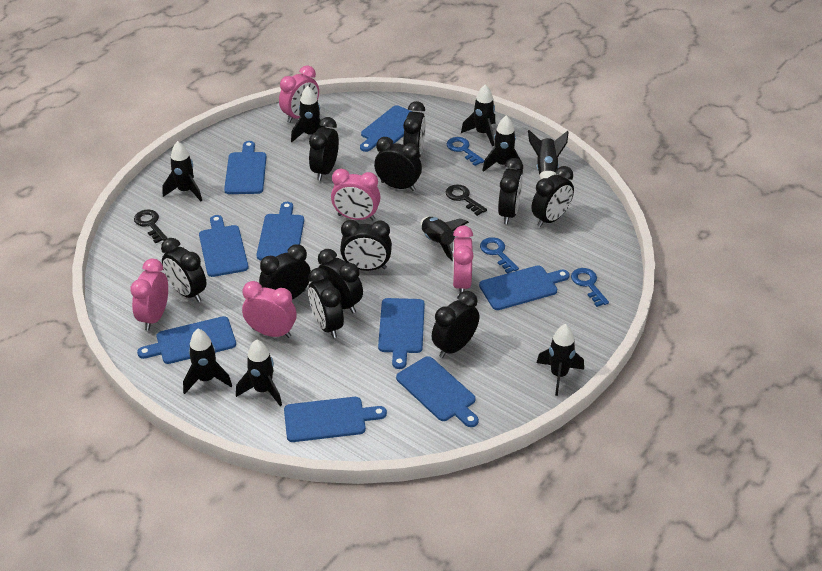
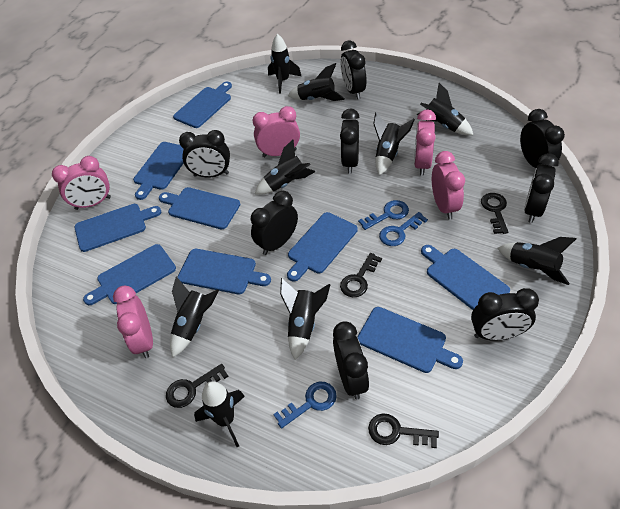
black clock: 11 -> 8
black key: 2 -> 4

